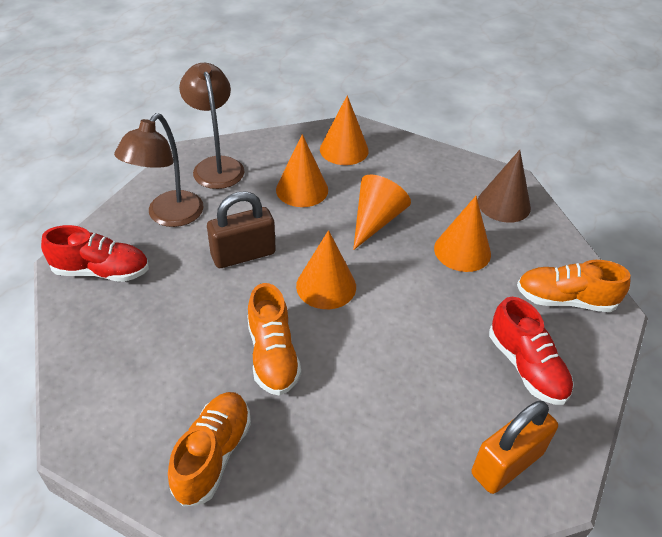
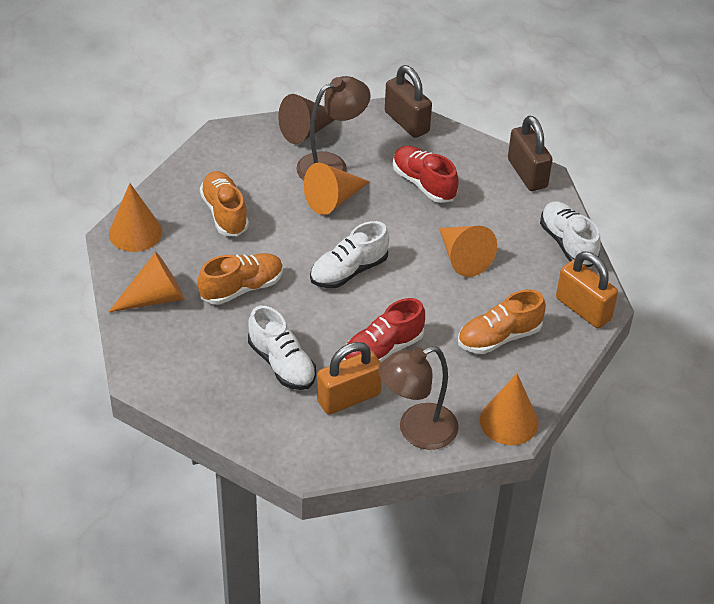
brown padlock: 1 -> 2
orange padlock: 1 -> 2
white shoe: 0 -> 3

